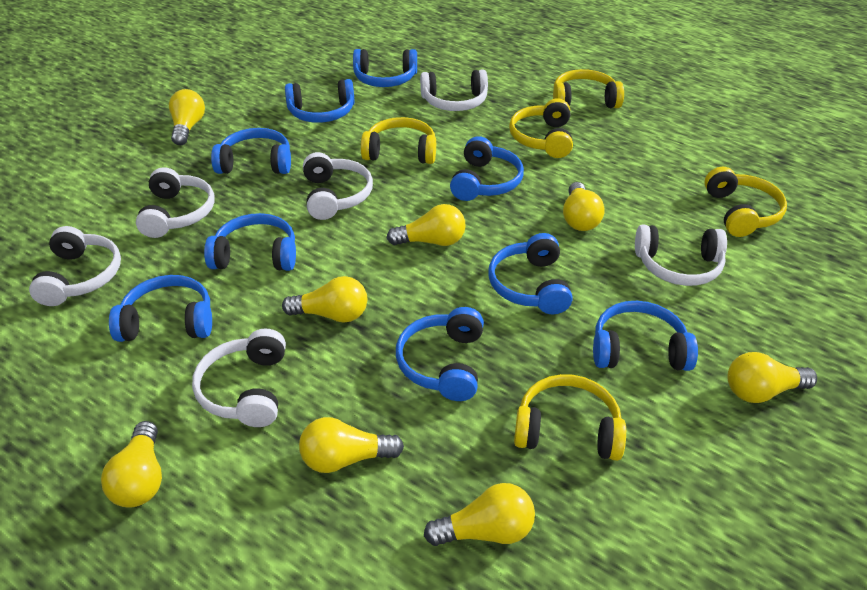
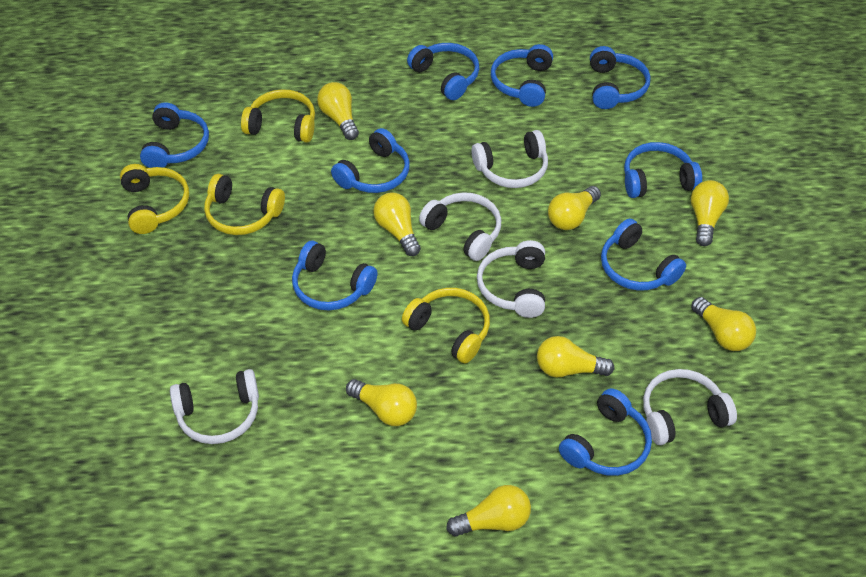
white headphones: 6 -> 5
yellow headphones: 5 -> 4

